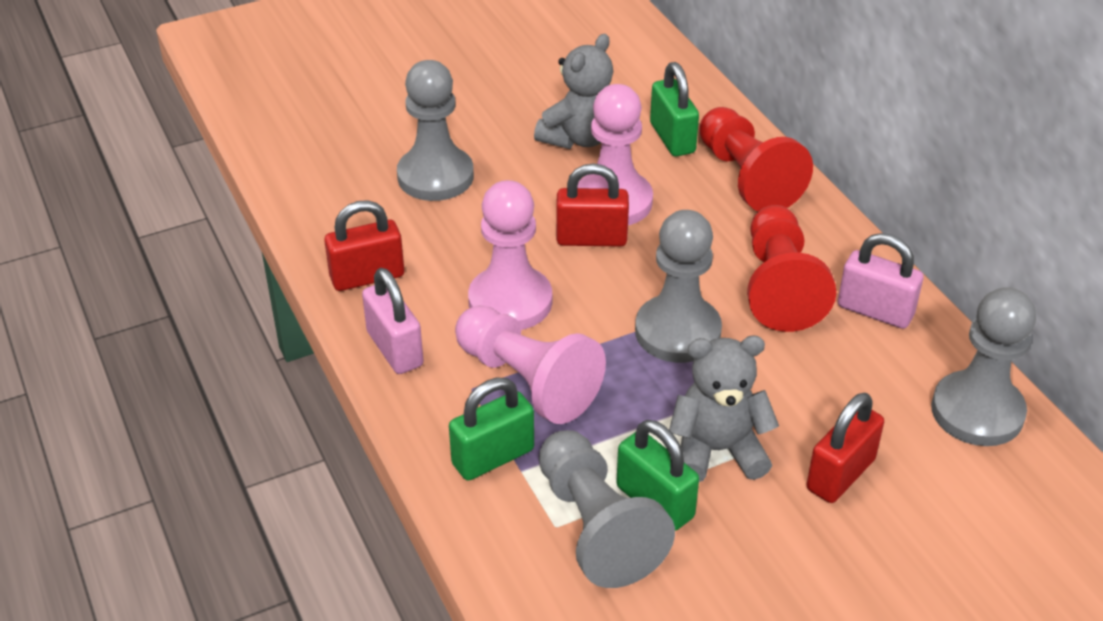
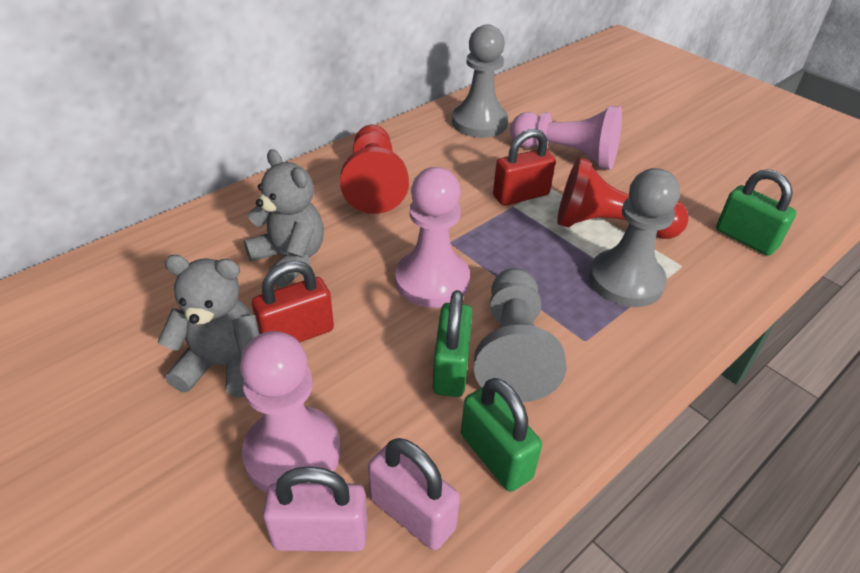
grey pawn: 4 -> 3
red padlock: 3 -> 2

